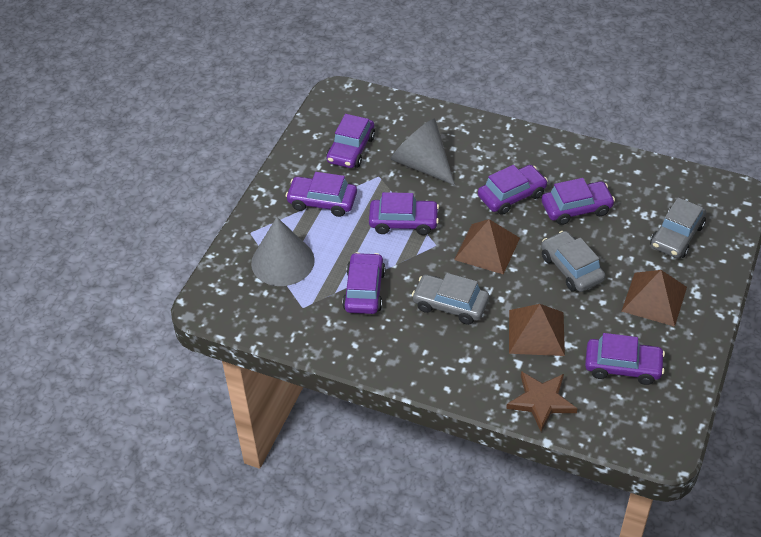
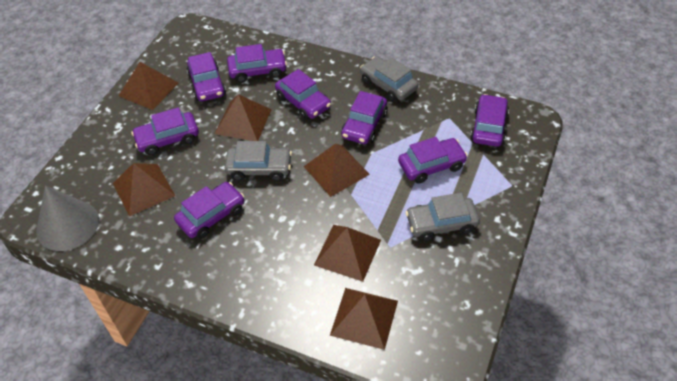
brown pyramid: 3 -> 6
brown star: 1 -> 0
grey cone: 2 -> 1
purple car: 7 -> 8

